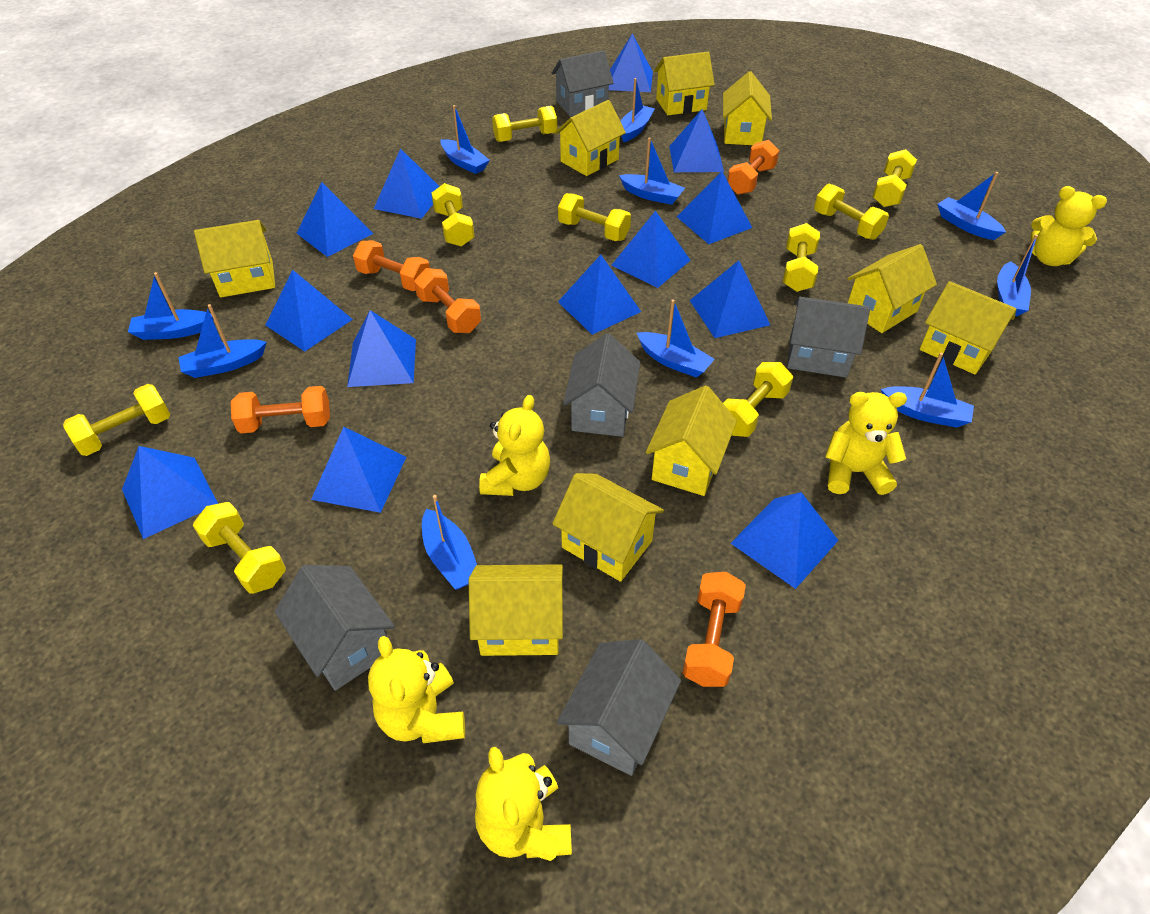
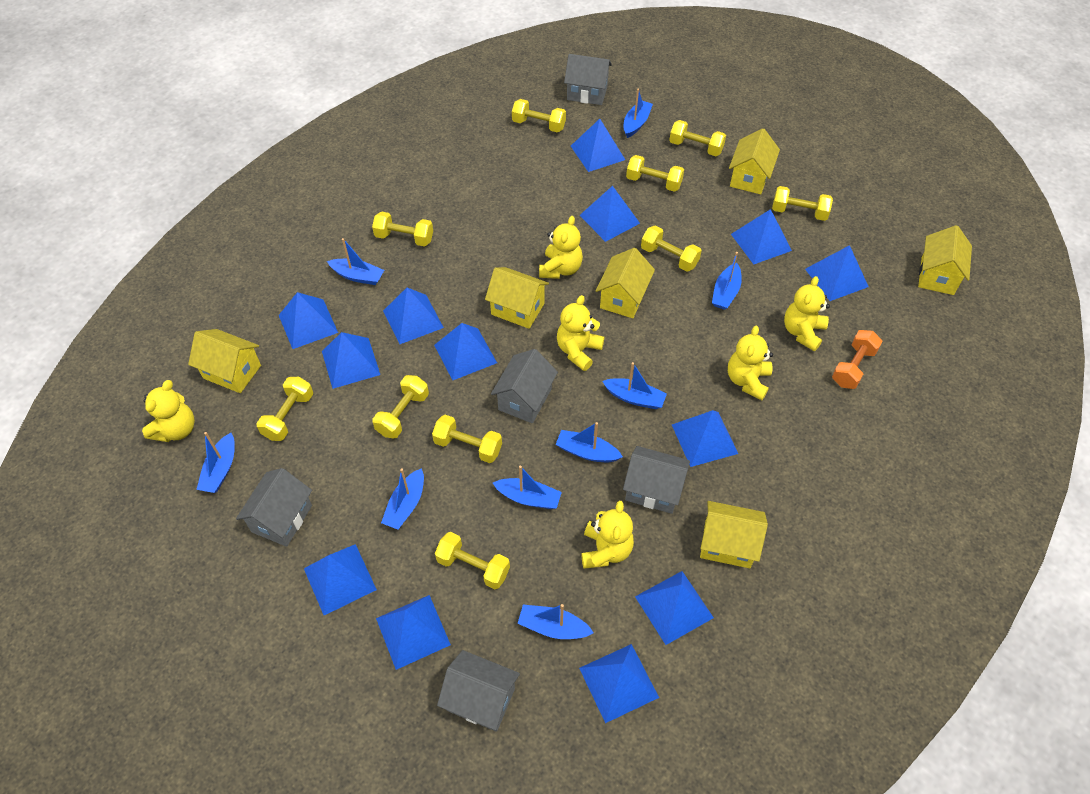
blue boat: 10 -> 9
orange dumbbell: 5 -> 1
yellow dumbbell: 9 -> 10
yellow house: 9 -> 6
yellow teddy bear: 5 -> 6

